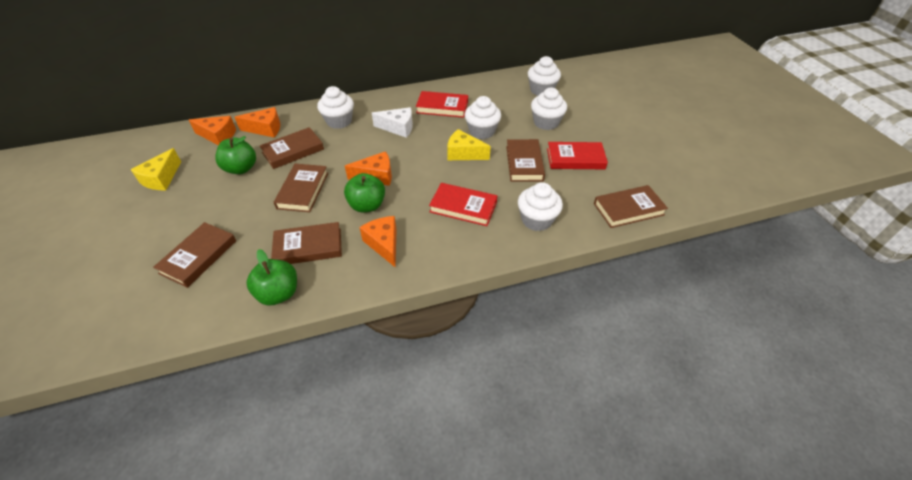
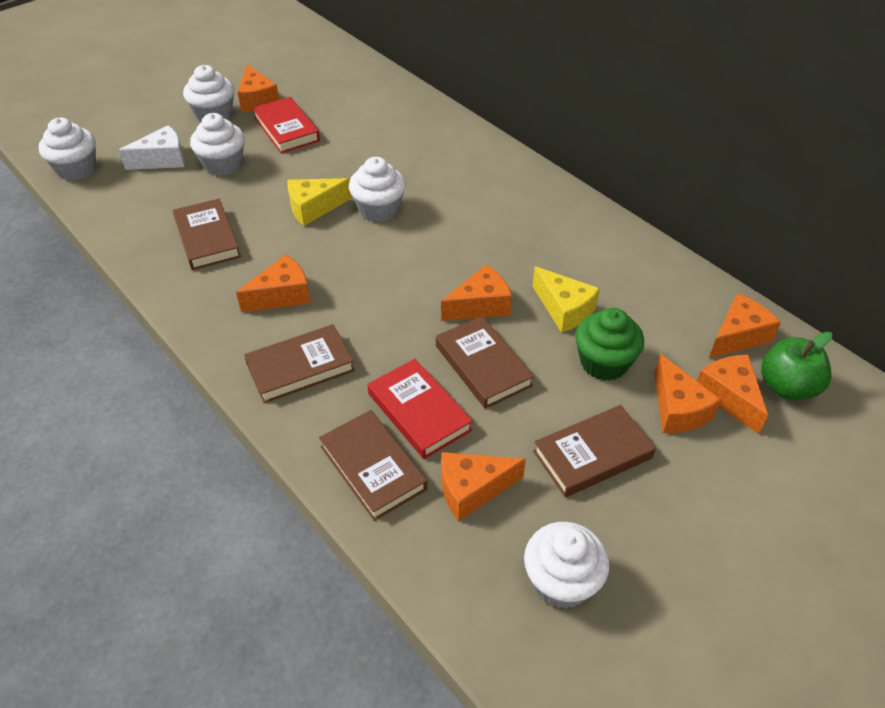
brown book: 6 -> 5
green apple: 3 -> 1
green cupcake: 0 -> 1
orange cheese: 4 -> 7
red book: 3 -> 2

